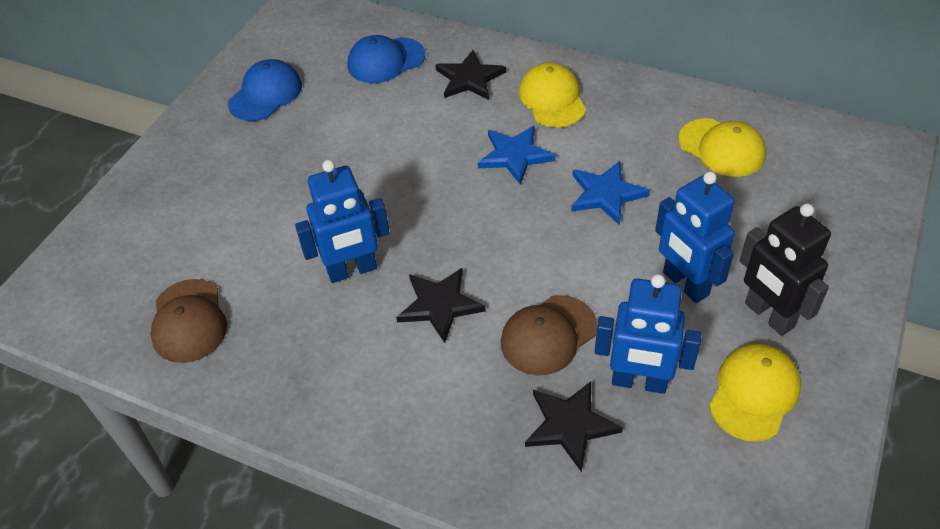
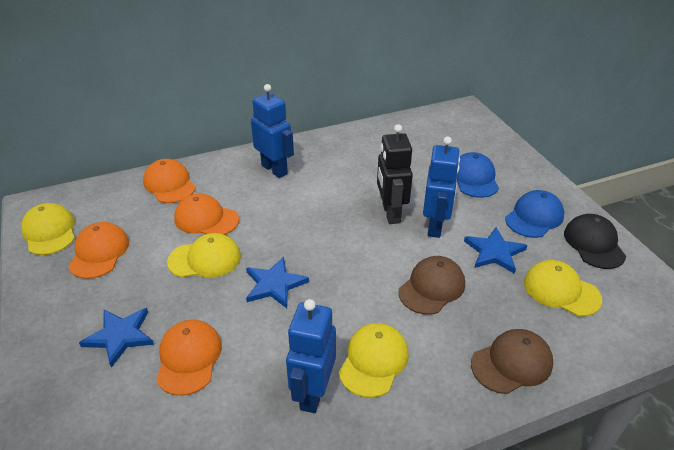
black cap: 0 -> 1
black star: 3 -> 0
blue star: 2 -> 3
orange cap: 0 -> 4
yellow cap: 3 -> 4

